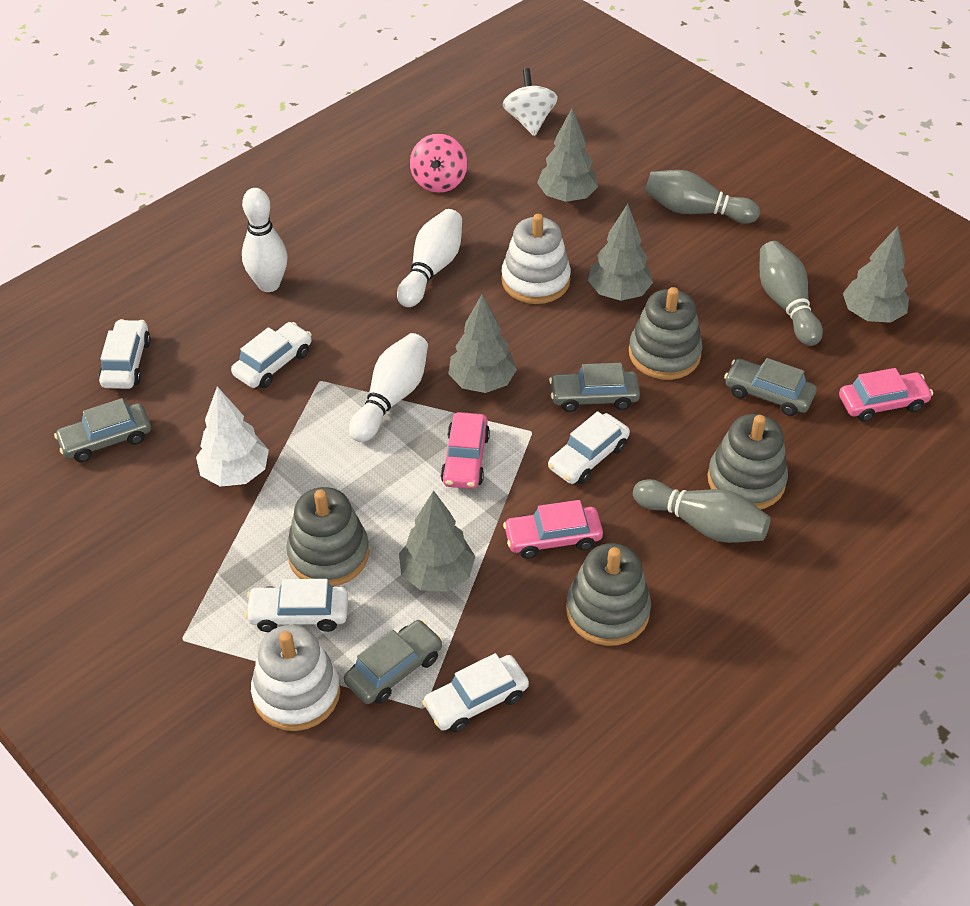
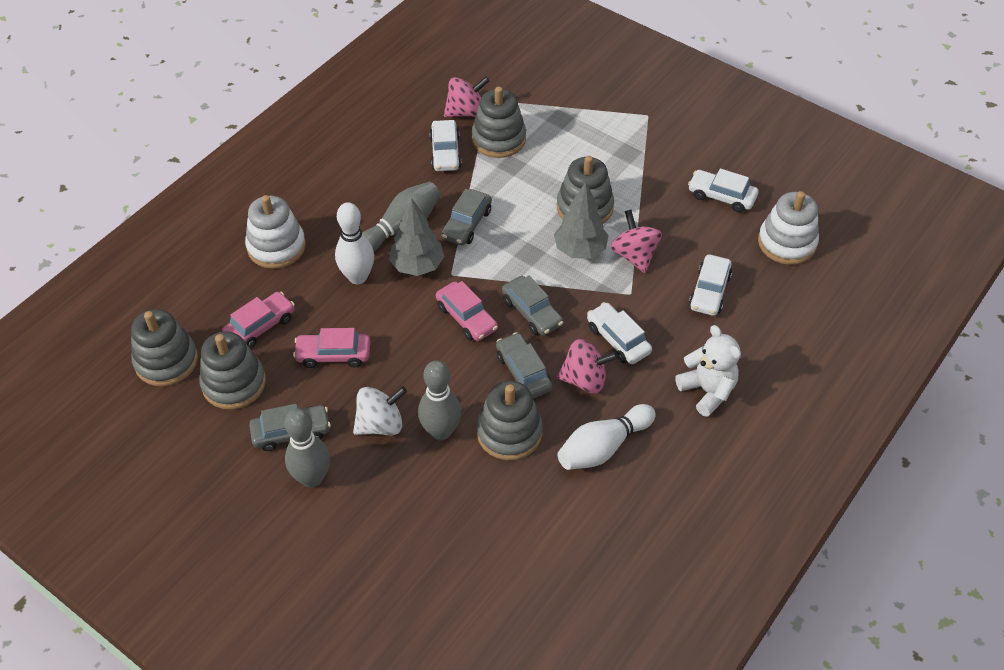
grey stacking toy: 4 -> 5
grey tree: 5 -> 2
pink spinning top: 1 -> 3
white bowling pin: 3 -> 2
white car: 5 -> 4
white teddy bear: 0 -> 1
white tree: 1 -> 0

